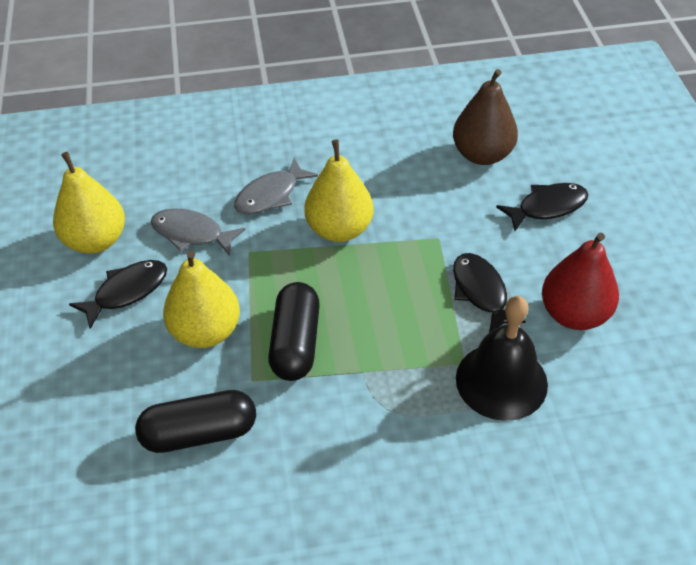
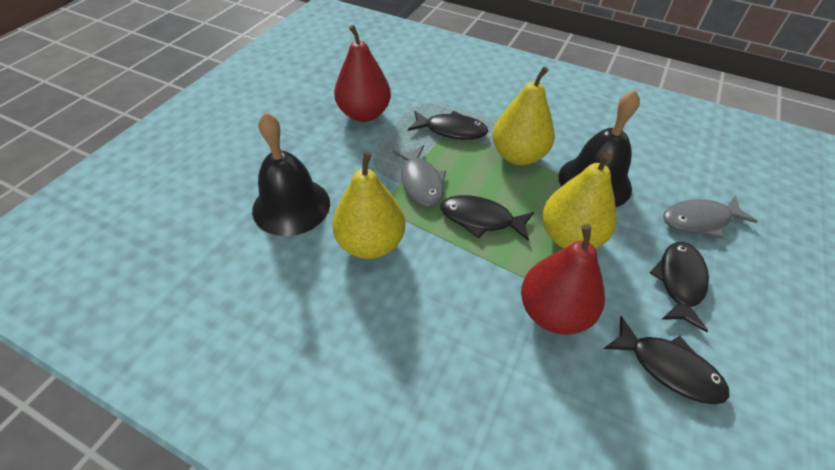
black bell: 1 -> 2
black capsule: 2 -> 0
black fish: 3 -> 4
brown pear: 1 -> 0
red pear: 1 -> 2

